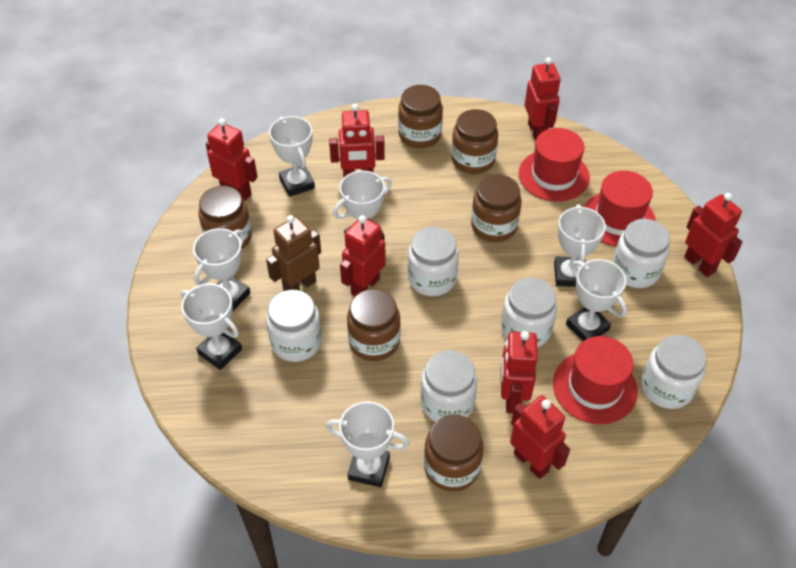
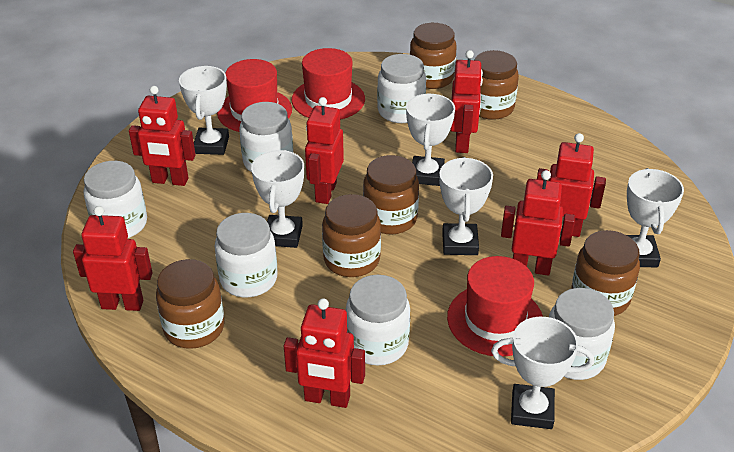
brown robot: 1 -> 0
white trophy: 7 -> 6

